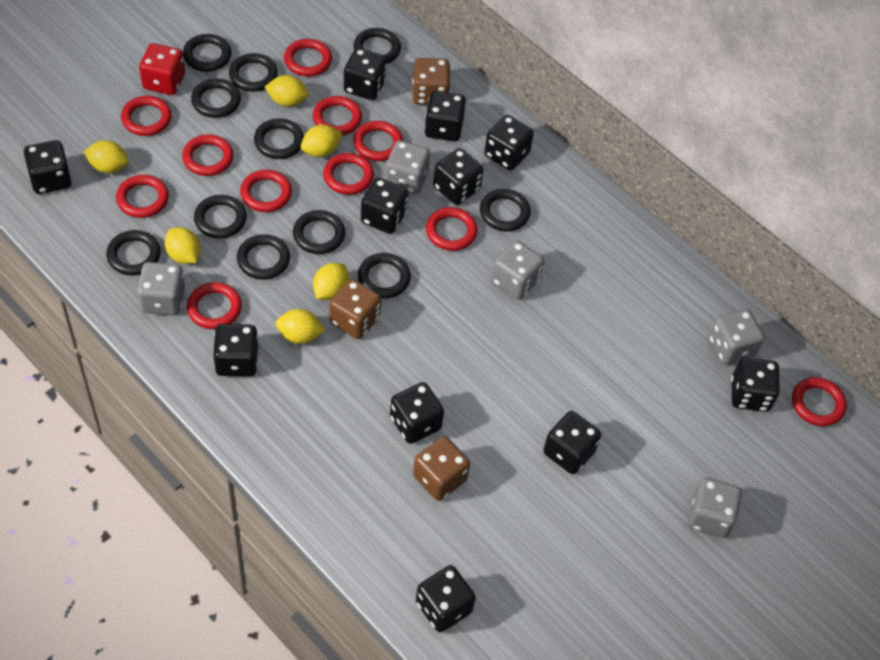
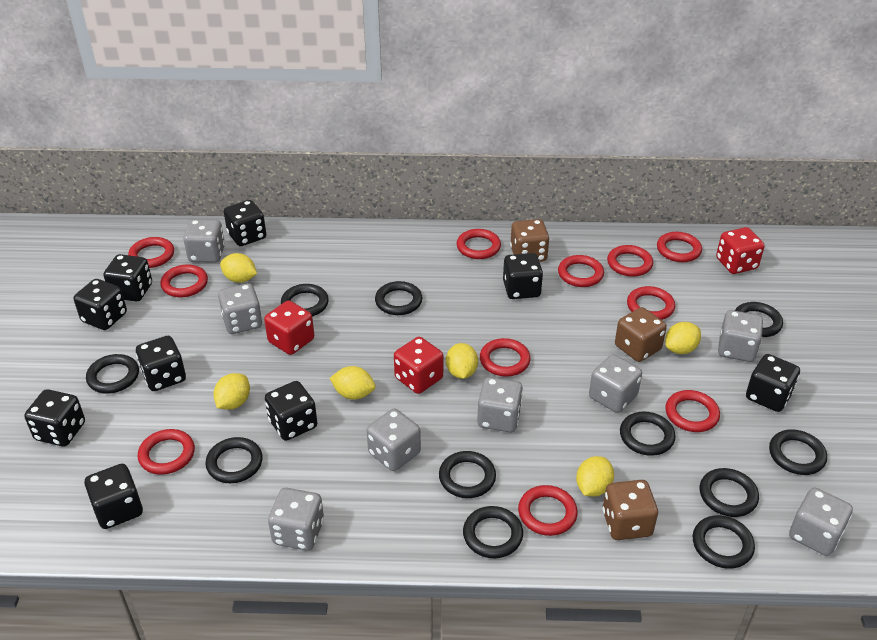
black dice: 11 -> 9
grey dice: 5 -> 8
red dice: 1 -> 3

